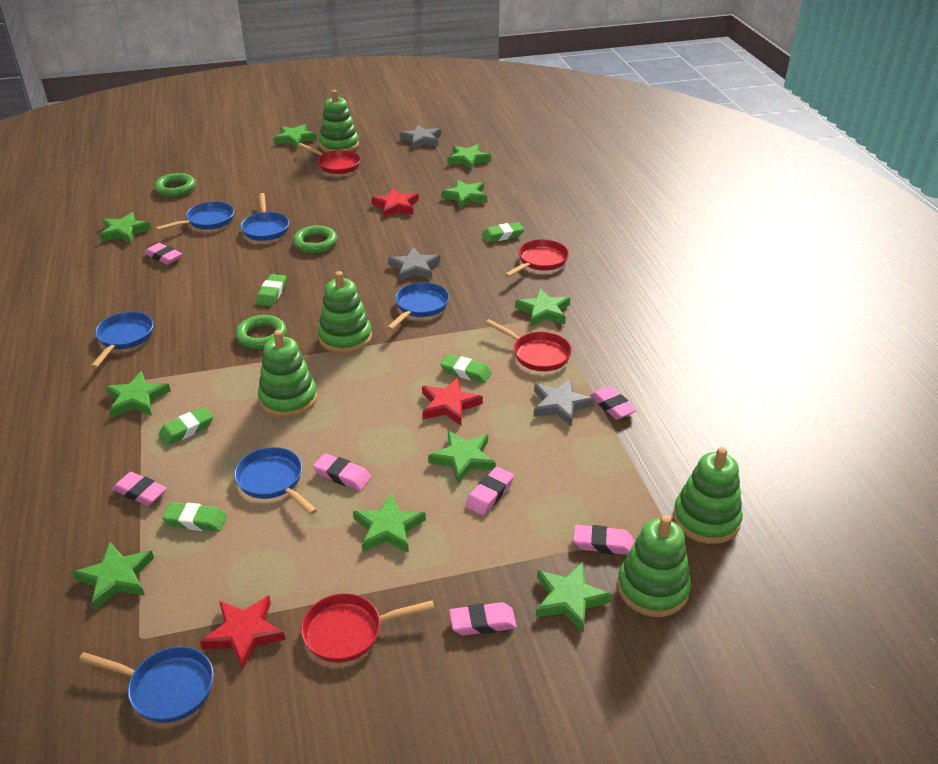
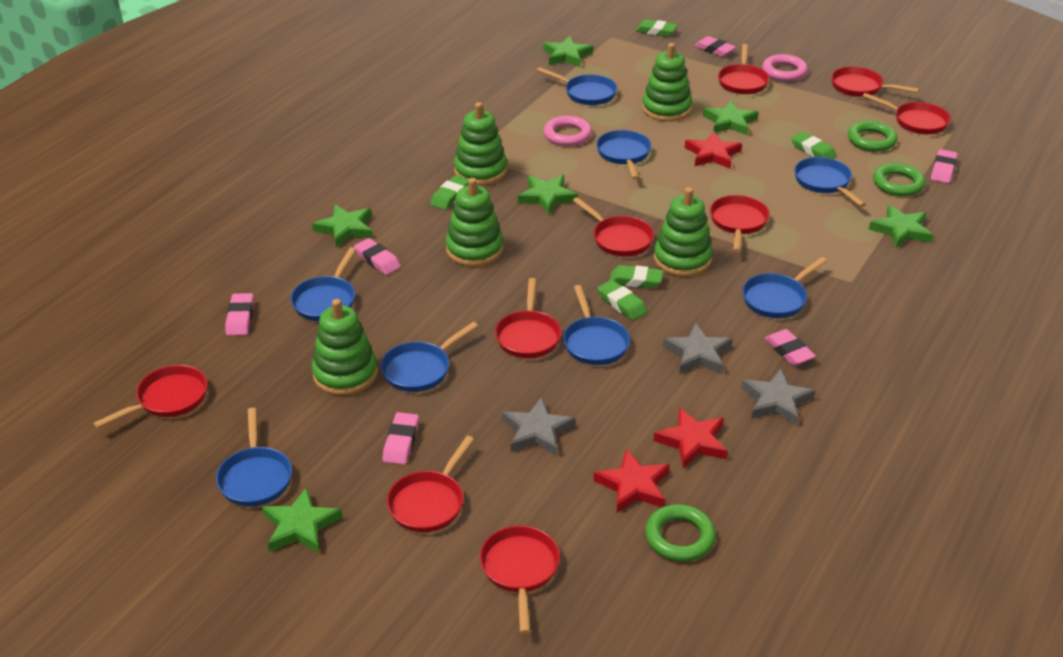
blue pan: 6 -> 8
green star: 10 -> 6
pink eraser: 7 -> 6
pink ring: 0 -> 2
red pan: 4 -> 9

